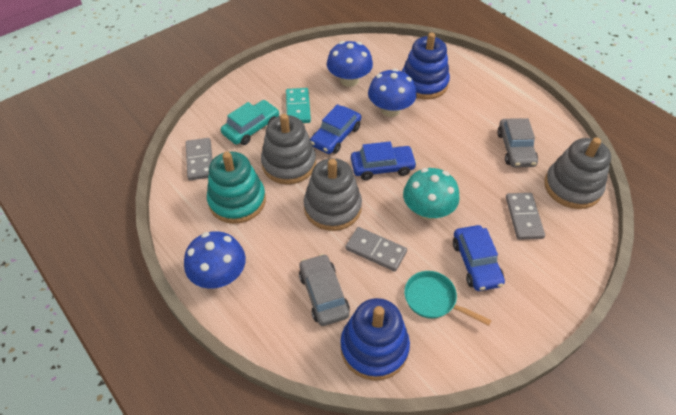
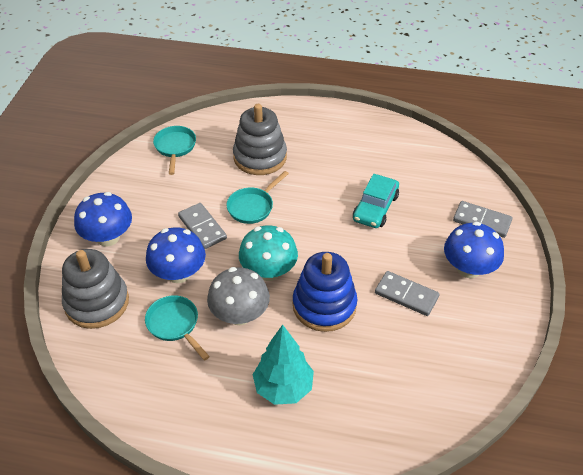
blue car: 3 -> 0
blue stacking toy: 2 -> 1
grey car: 2 -> 0
grey mushroom: 0 -> 1
grey stacking toy: 3 -> 2
turquoise domino: 1 -> 0
turquoise pan: 1 -> 3
turquoise stacking toy: 1 -> 0
turquoise tree: 0 -> 1

